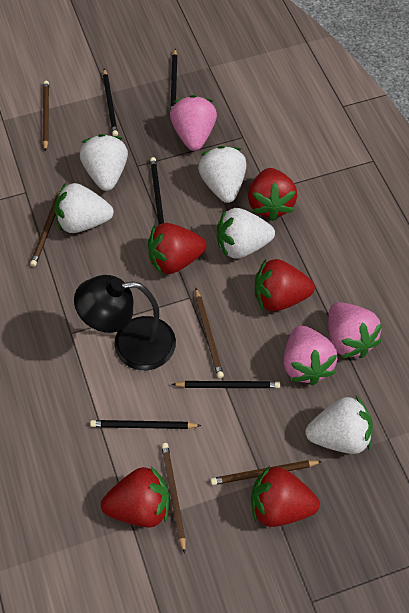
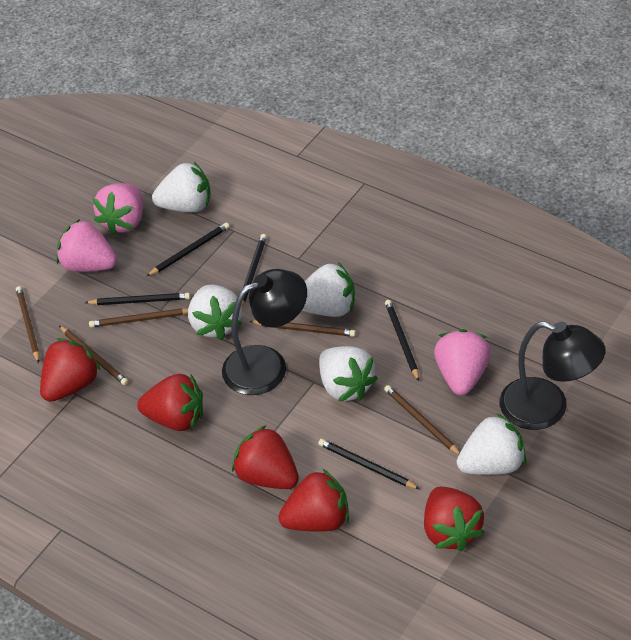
black lamp: 1 -> 2

